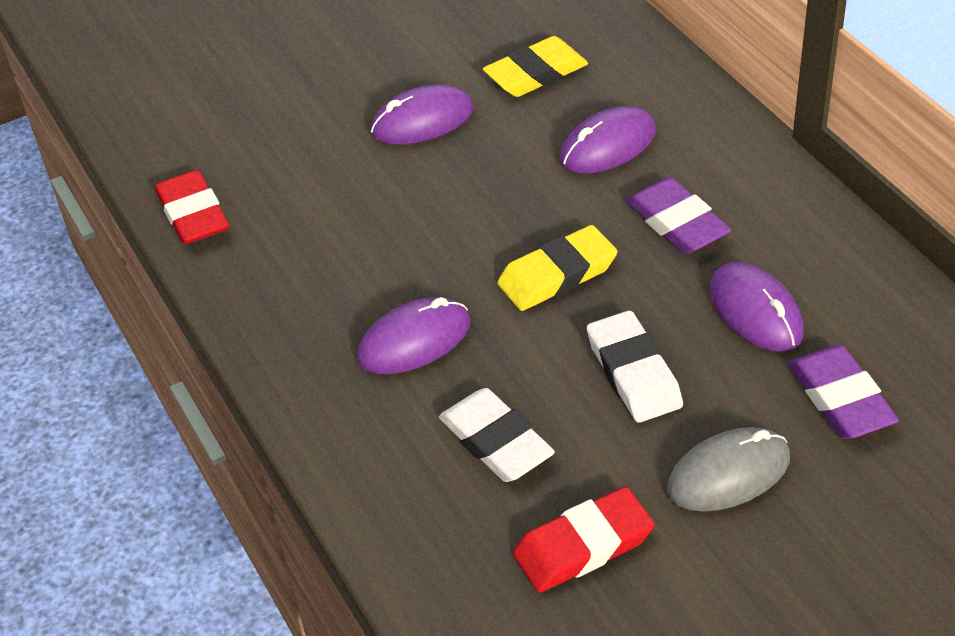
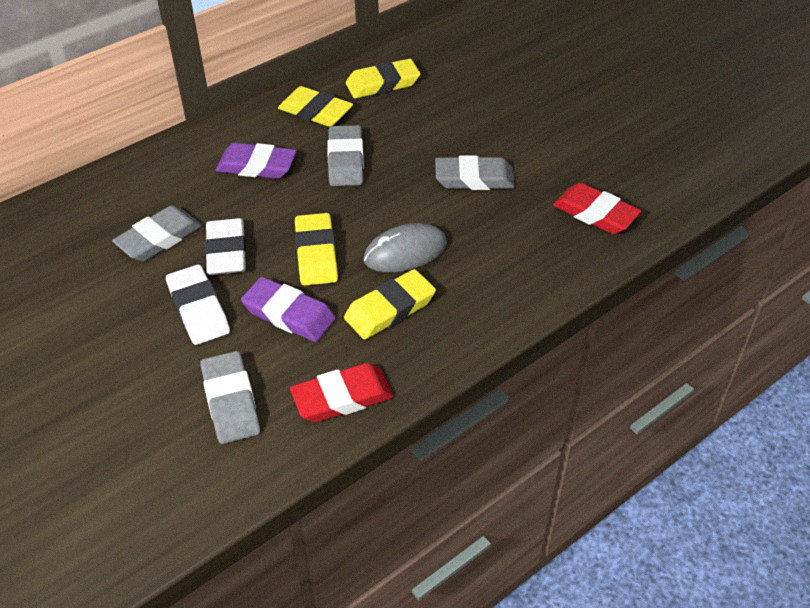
grey eraser: 0 -> 4
purple mouse: 4 -> 0
yellow eraser: 2 -> 4

